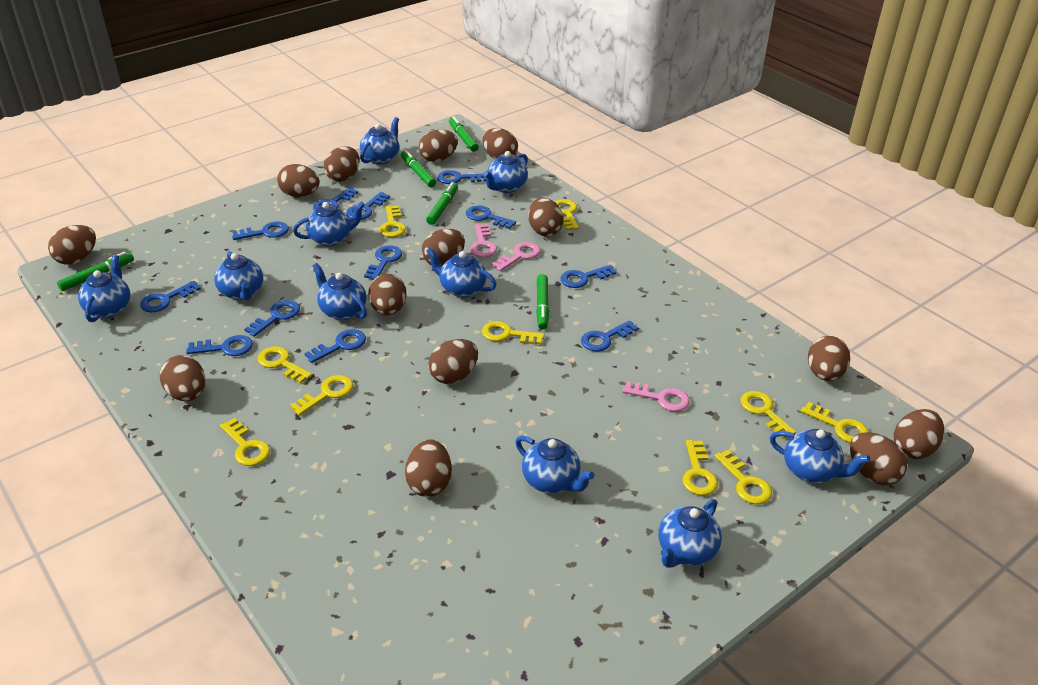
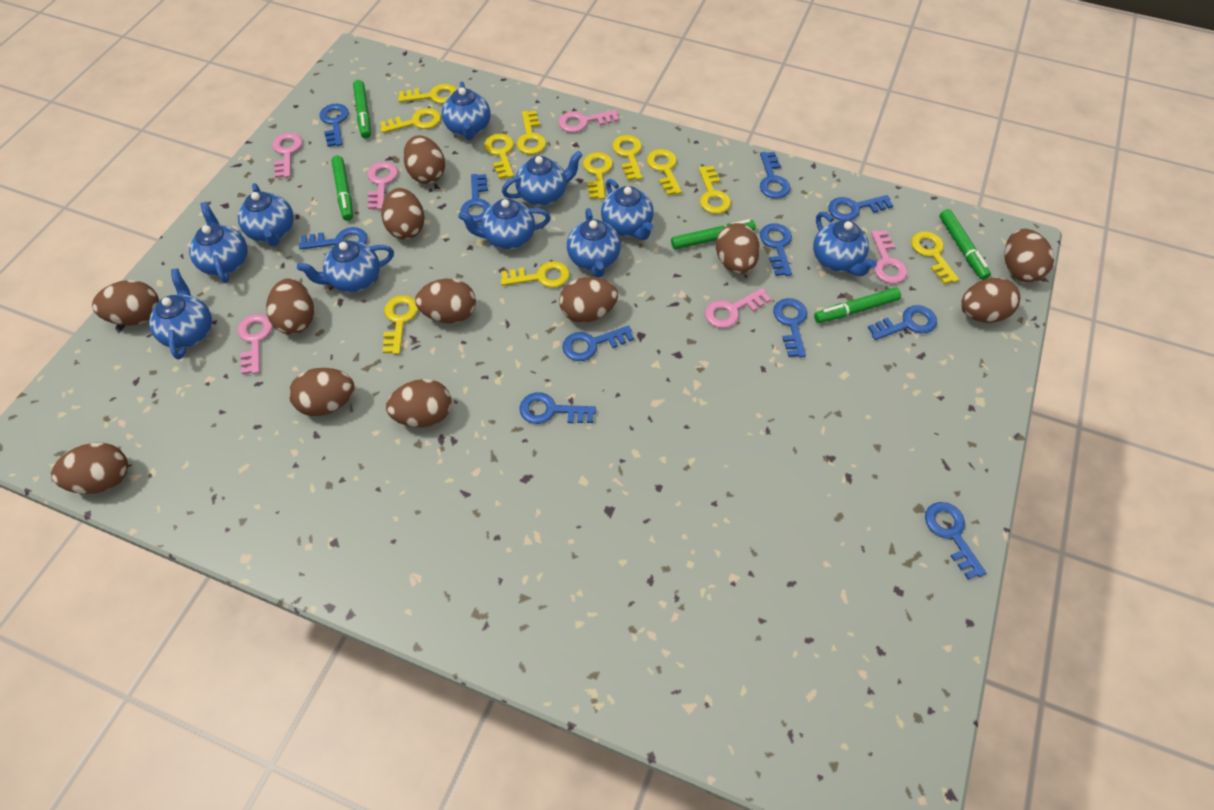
blue key: 12 -> 11
brown egg: 14 -> 12
pink key: 3 -> 6
yellow key: 10 -> 11

